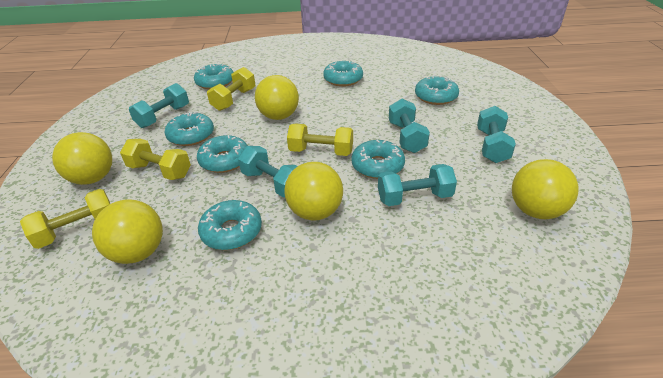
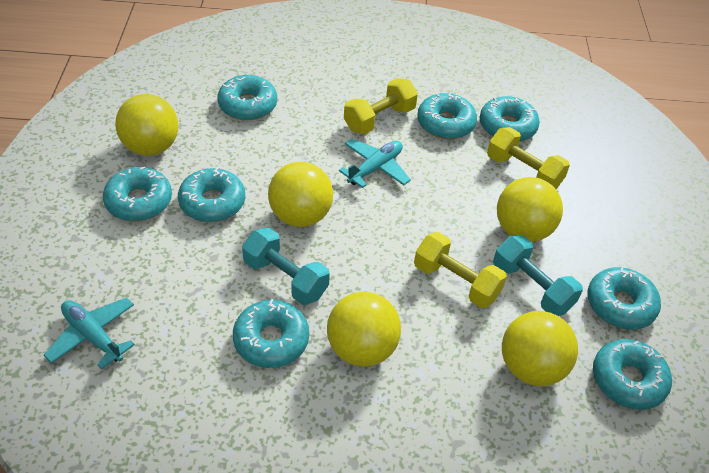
turquoise donut: 7 -> 8
turquoise dumbbell: 5 -> 2
turquoise plane: 0 -> 2
yellow dumbbell: 4 -> 3

